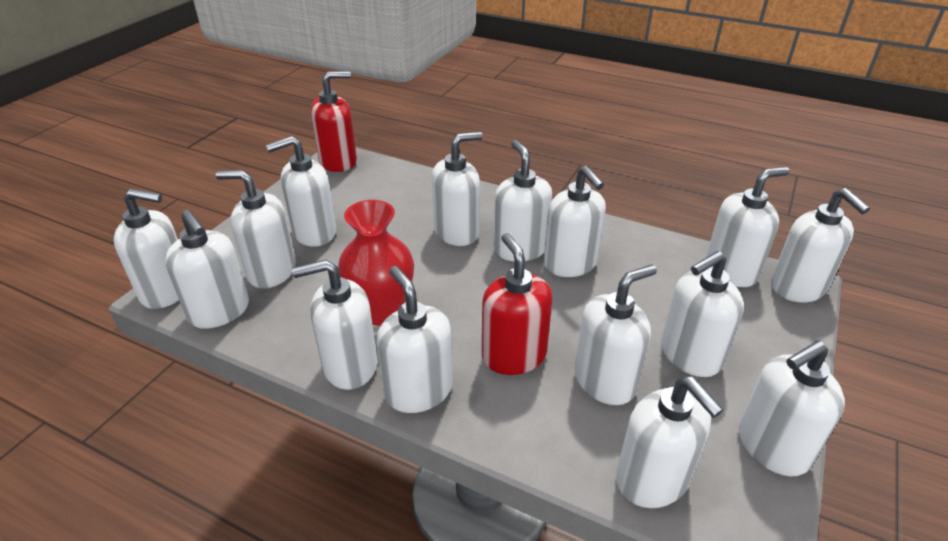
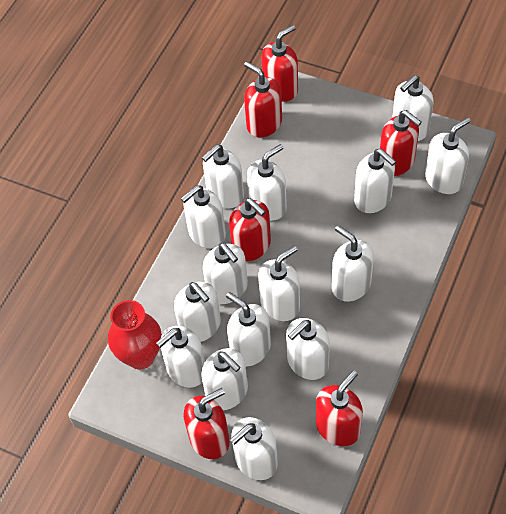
red soap dispenser: 2 -> 6

